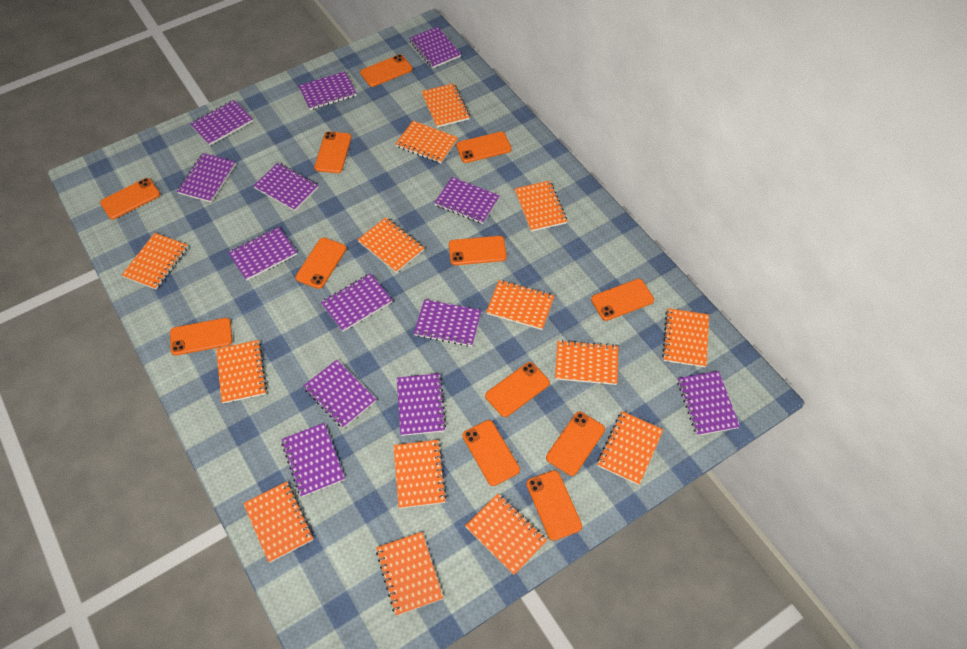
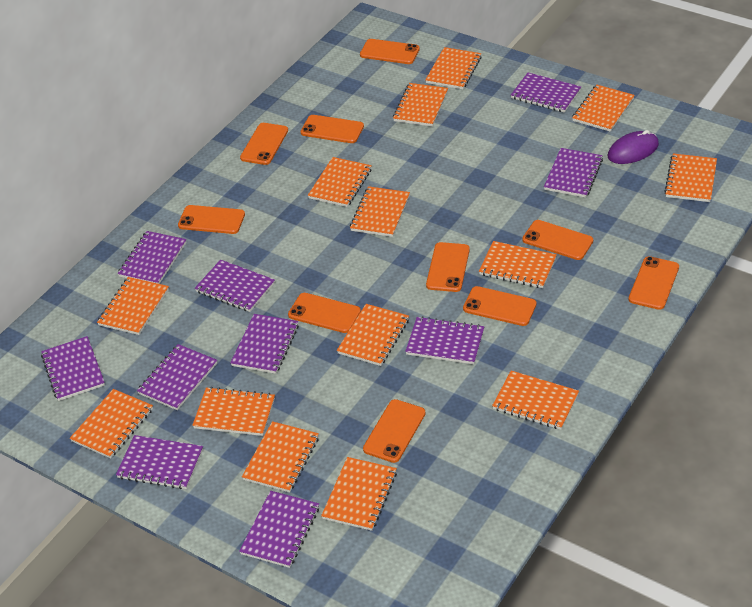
orange phone: 12 -> 10
purple mouse: 0 -> 1
purple notebook: 13 -> 10

